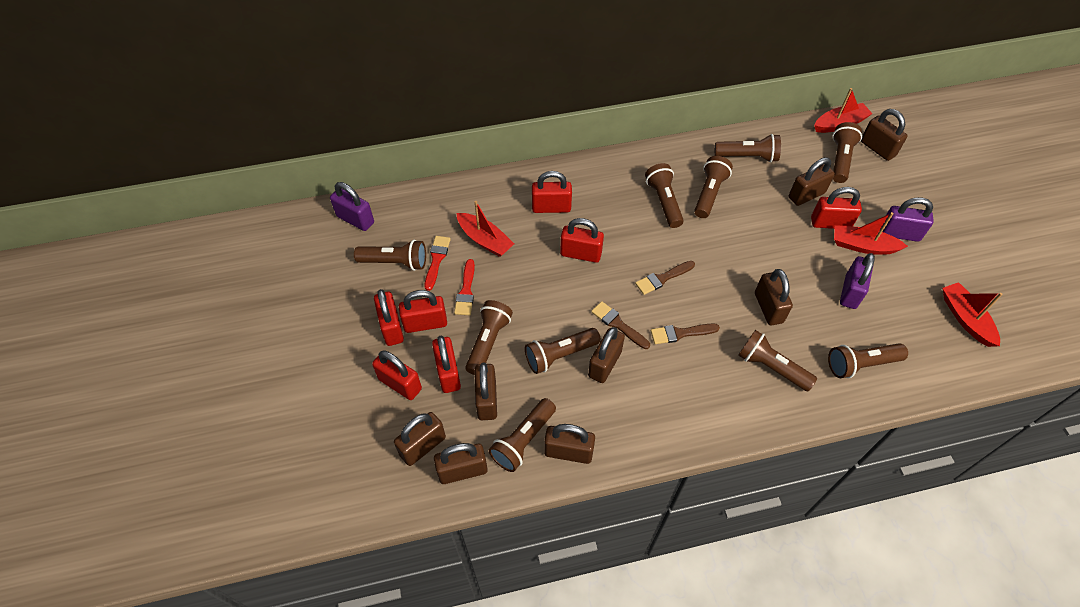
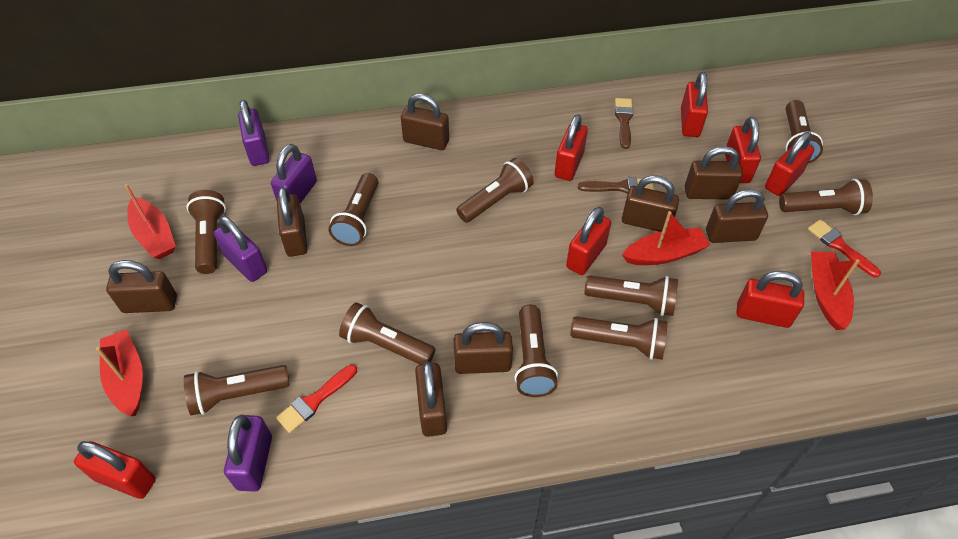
brown brush: 3 -> 2
purple padlock: 3 -> 4

